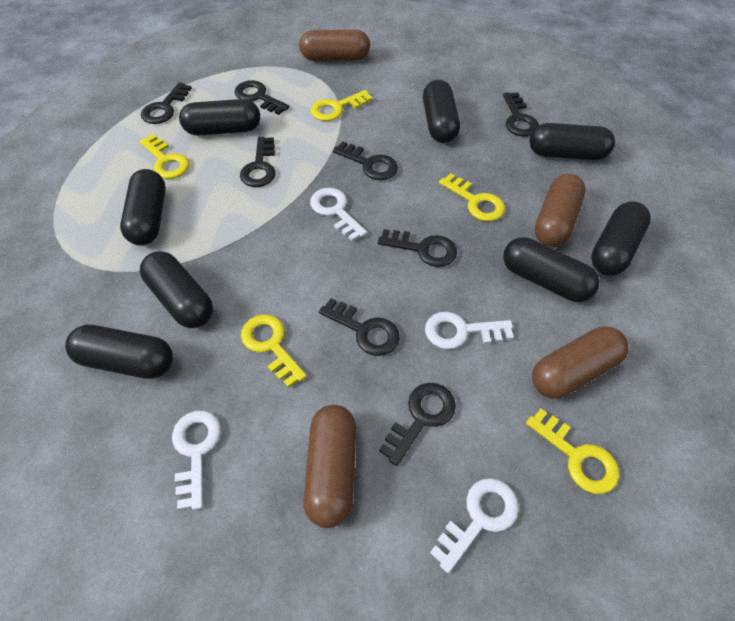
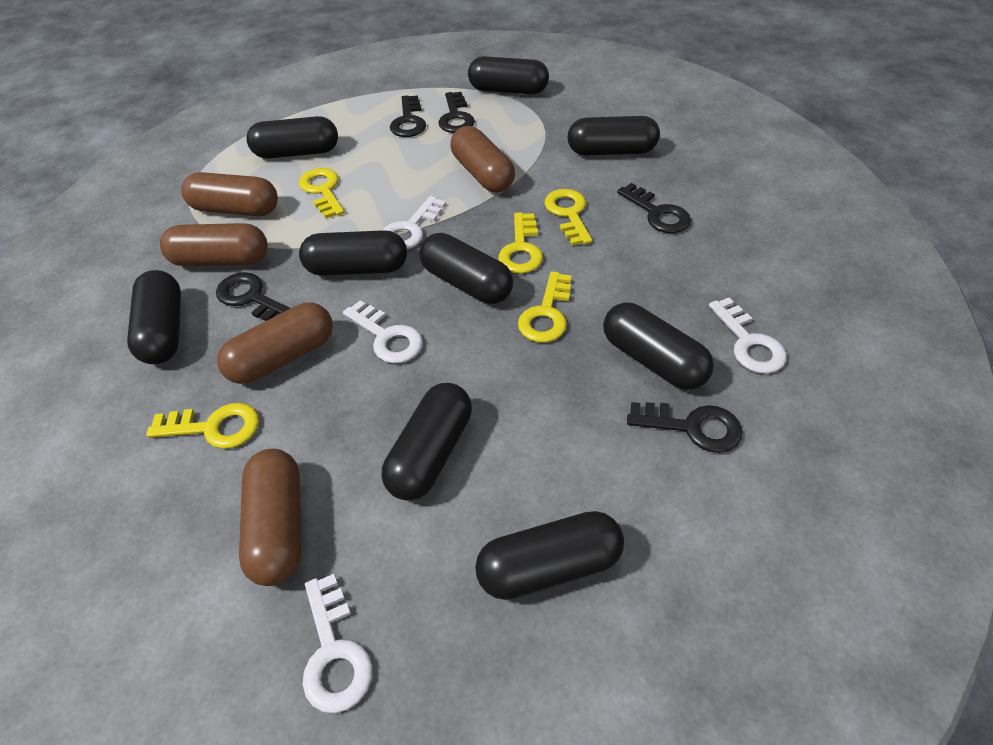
black capsule: 8 -> 9
black key: 8 -> 5
brown capsule: 4 -> 5

